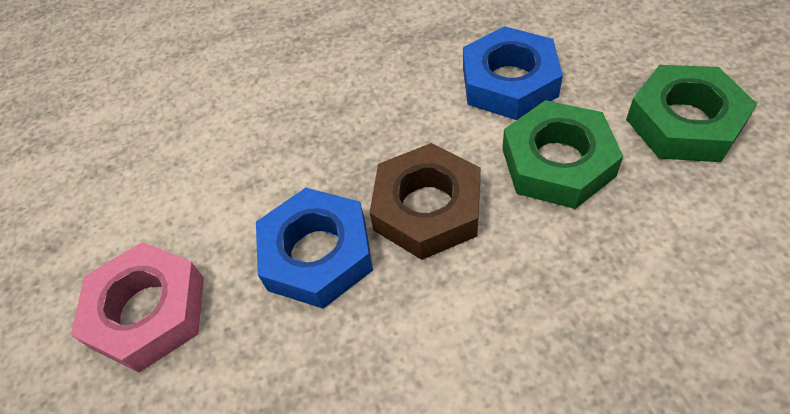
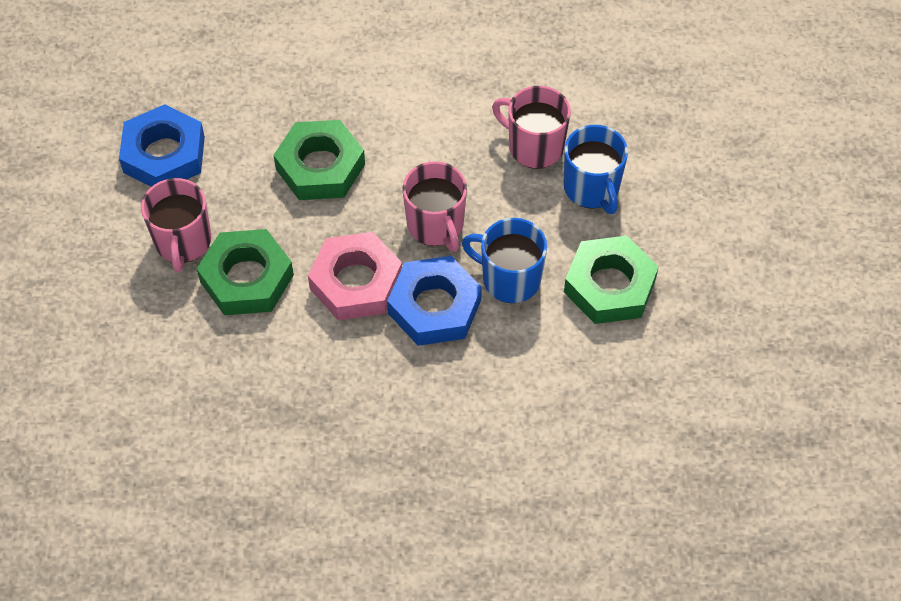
blue mug: 0 -> 2
brown nut: 1 -> 0
green nut: 2 -> 3
pink mug: 0 -> 3

